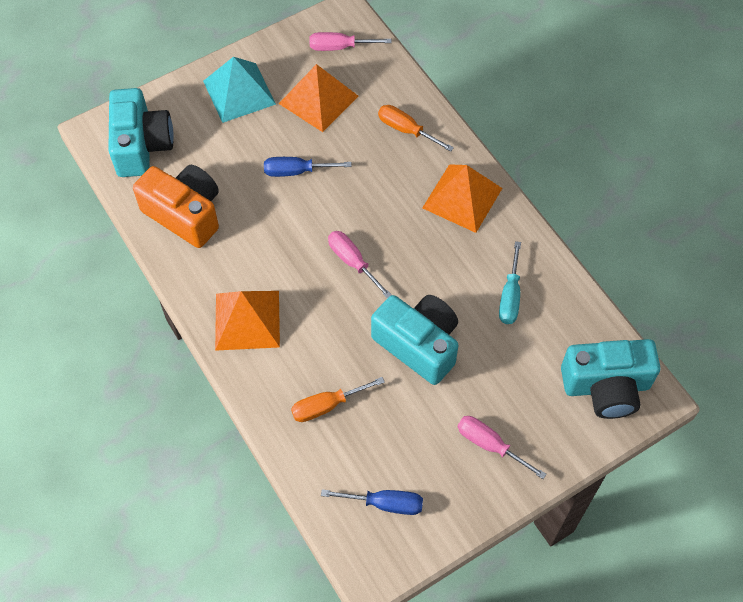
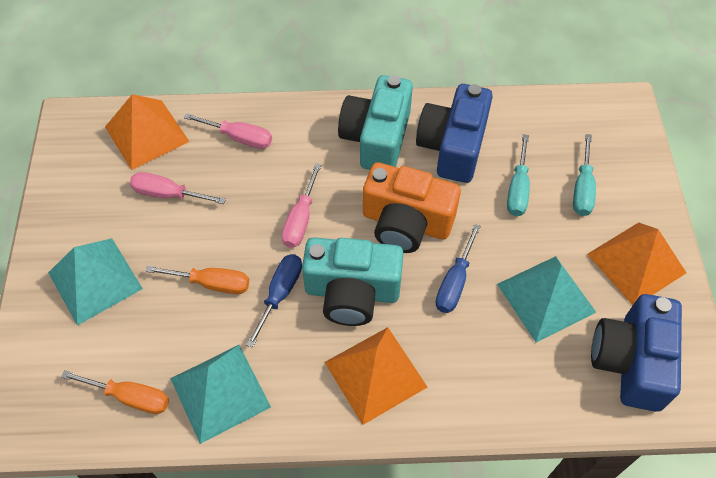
blue camera: 0 -> 2
turquoise camera: 3 -> 2
turquoise pyramid: 1 -> 3
turquoise screwdriver: 1 -> 2

